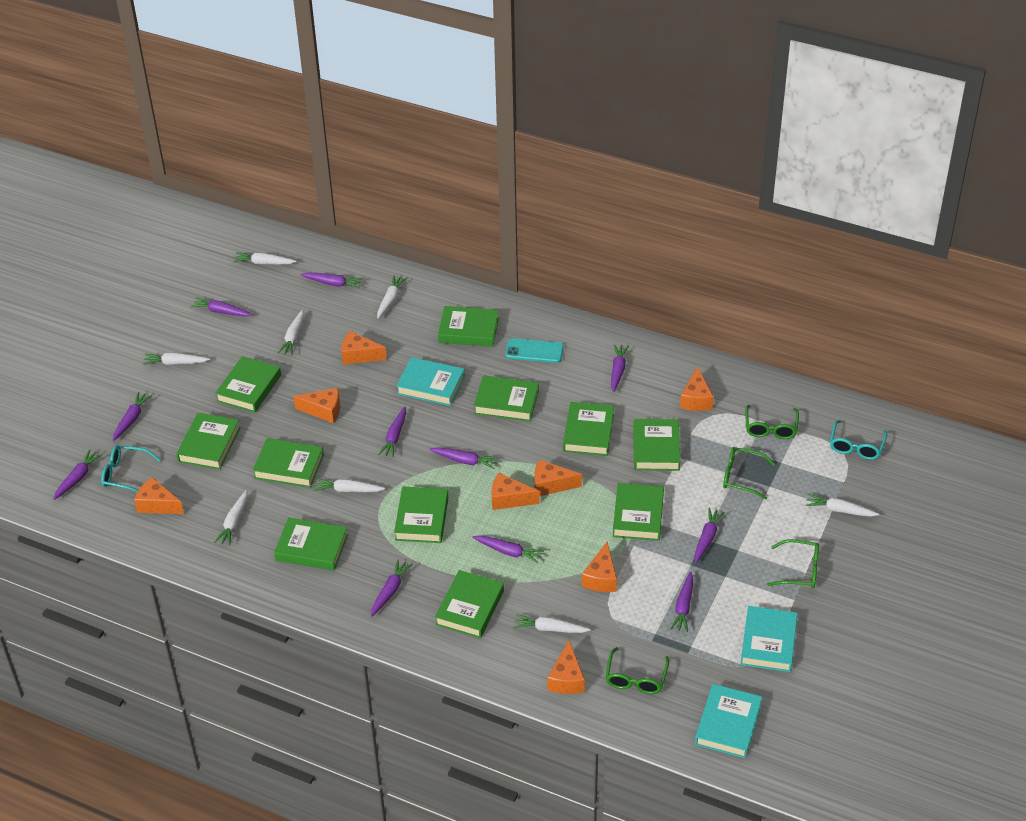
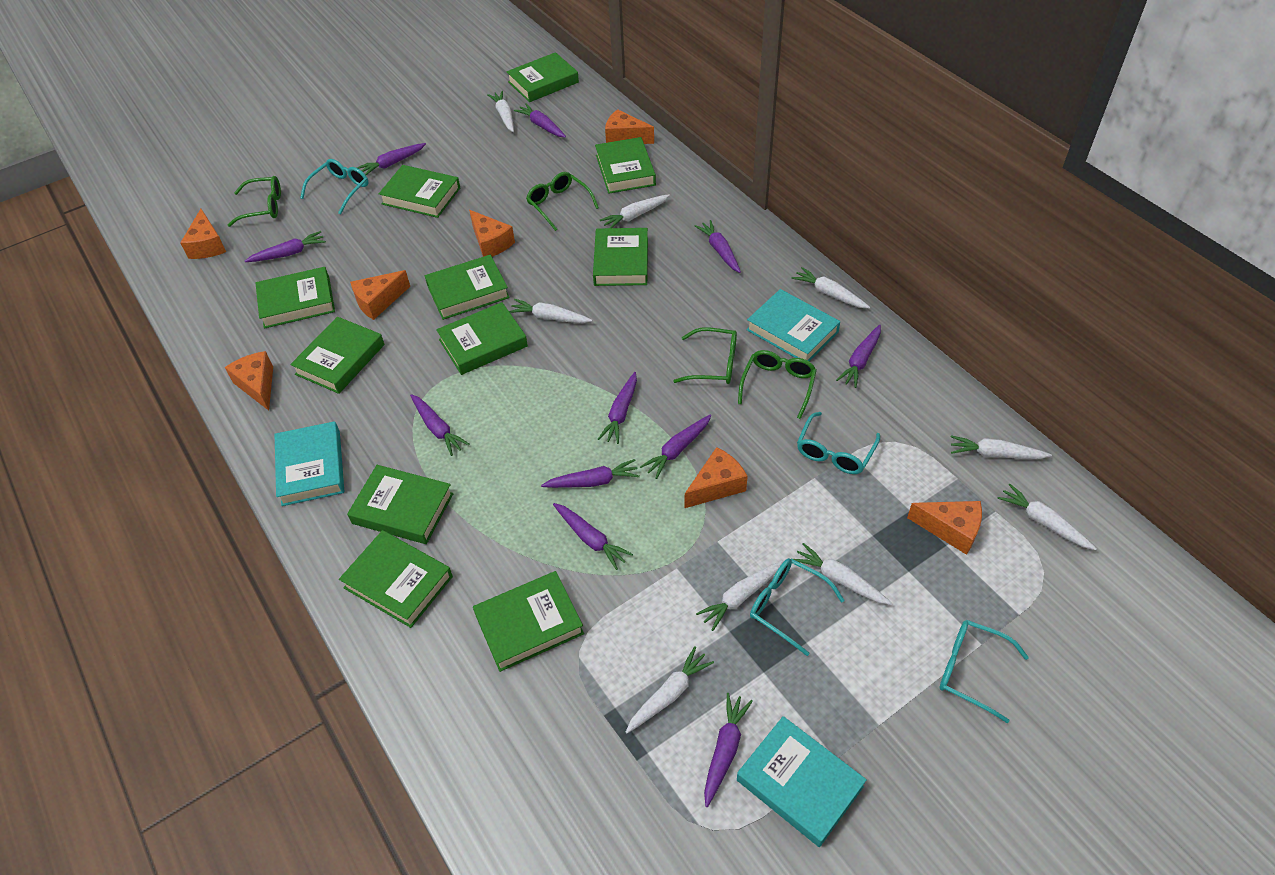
orange cheese: 8 -> 7
turquoise glasses: 2 -> 4
turquoise phone: 1 -> 0
white carrot: 8 -> 9

